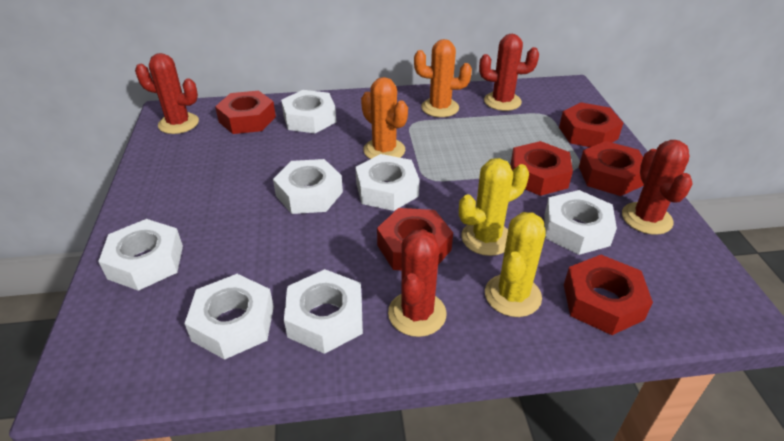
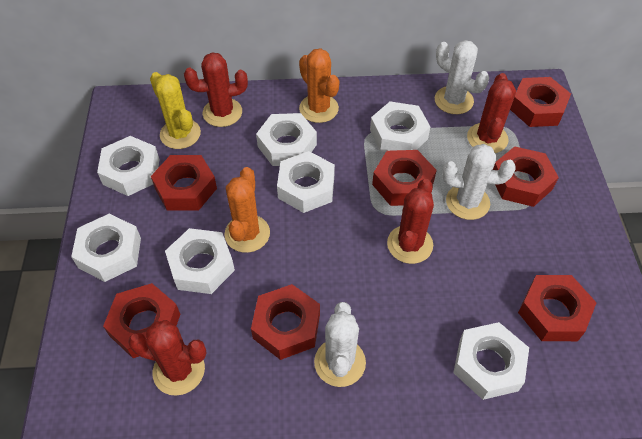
red nut: 6 -> 7
white cactus: 0 -> 3
yellow cactus: 2 -> 1

